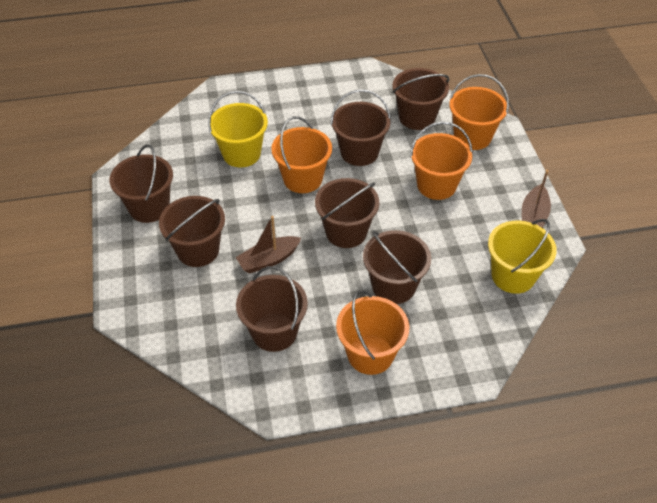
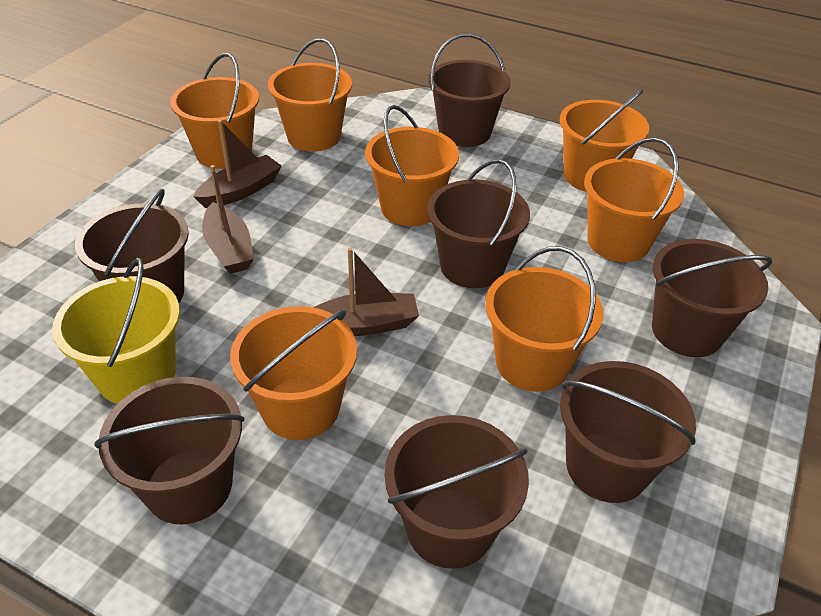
brown boat: 2 -> 3
orange bucket: 4 -> 7
yellow bucket: 2 -> 1

